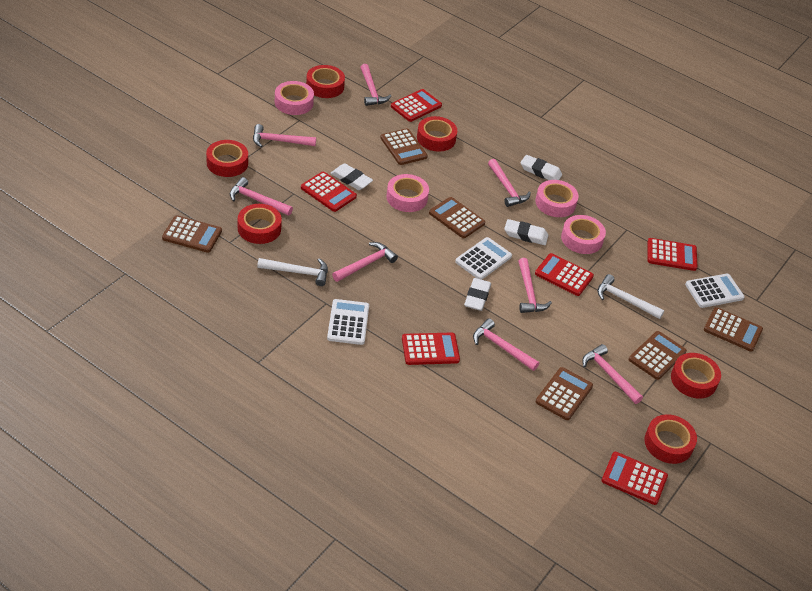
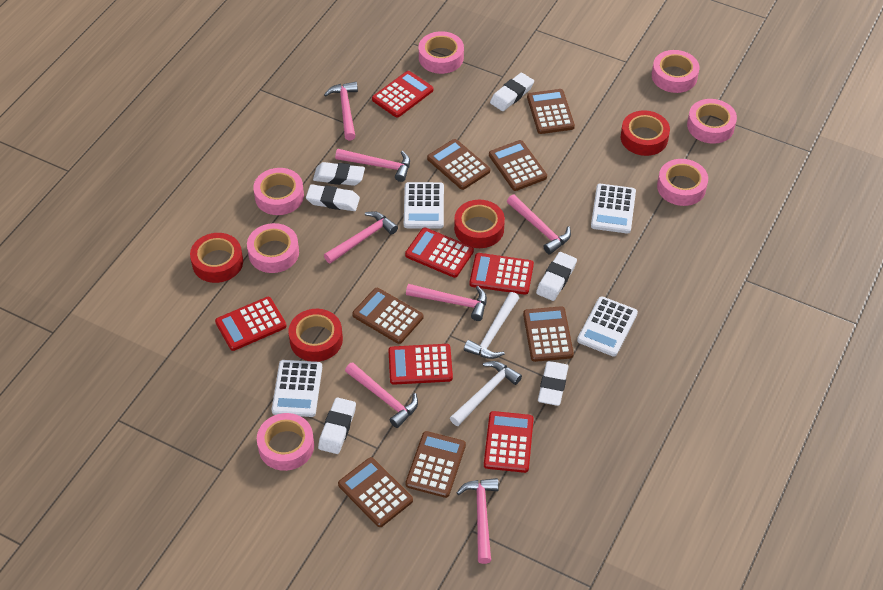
brown calculator: 6 -> 7
pink hammer: 8 -> 7
pink tape: 4 -> 7
red tape: 6 -> 4
white calculator: 3 -> 4
white eraser: 4 -> 6

